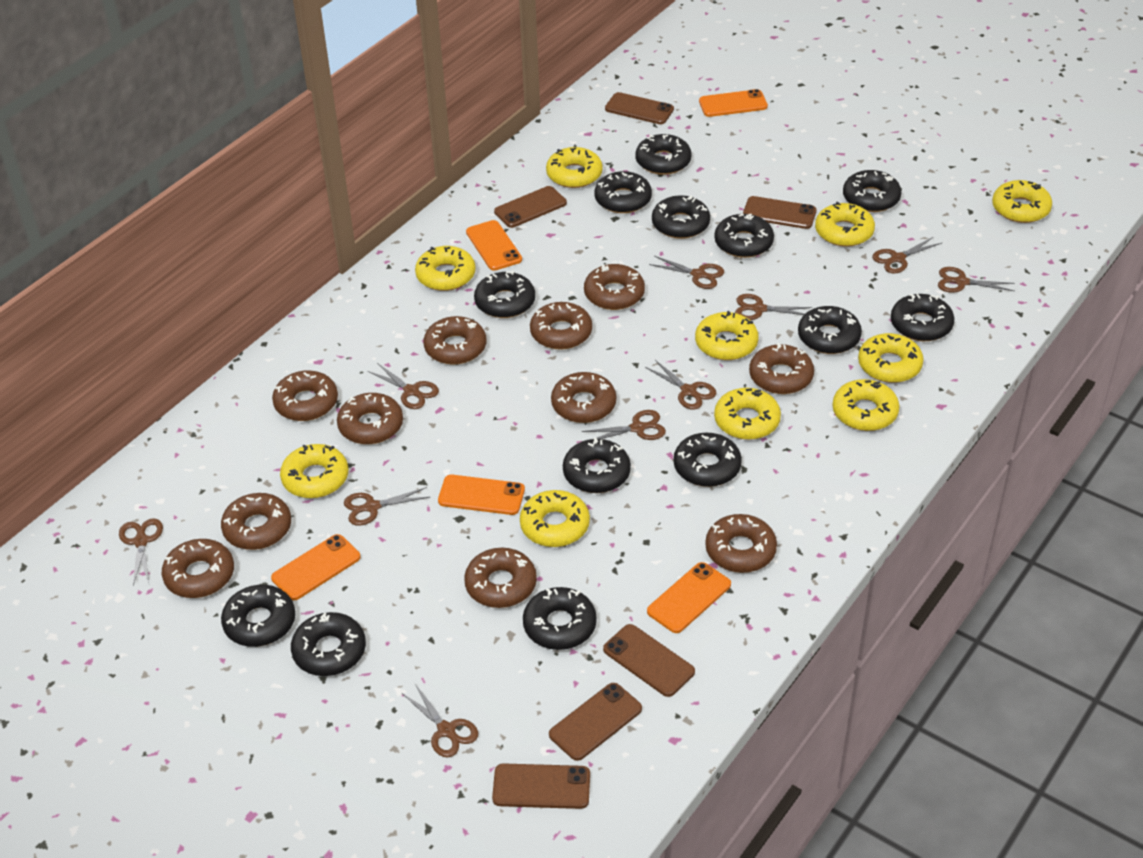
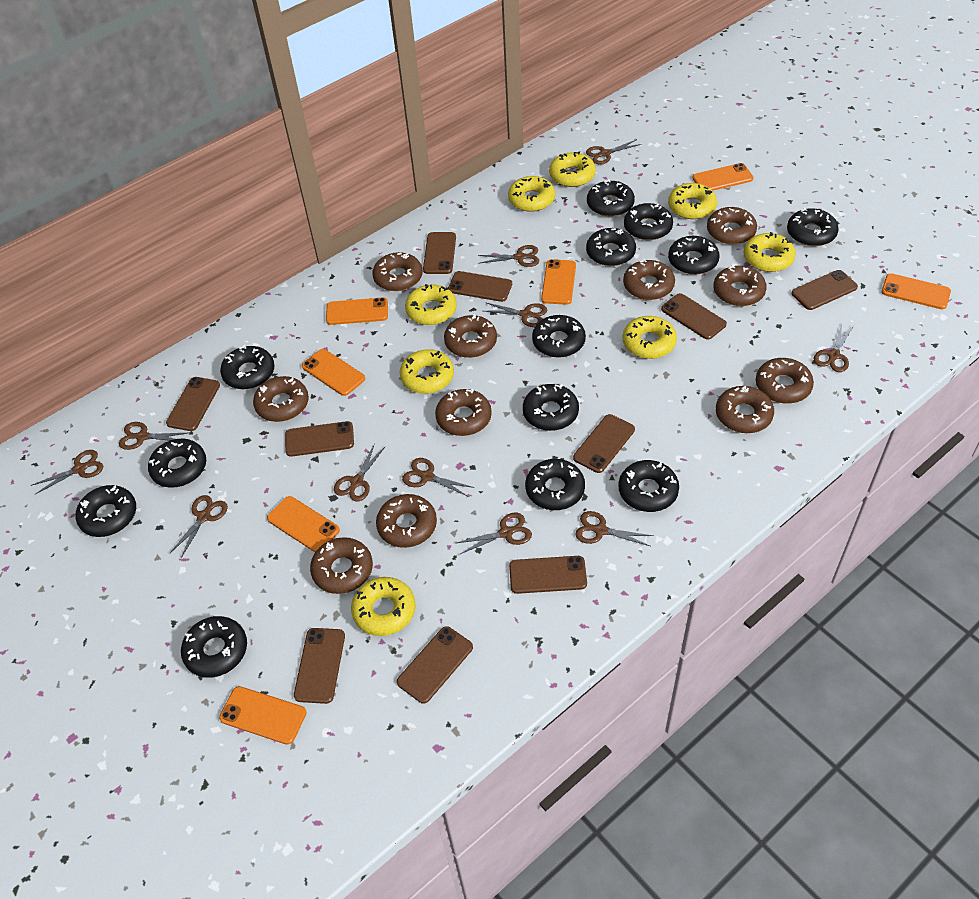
brown phone: 6 -> 10
brown scissors: 10 -> 11
orange phone: 5 -> 7
yellow donut: 10 -> 8

